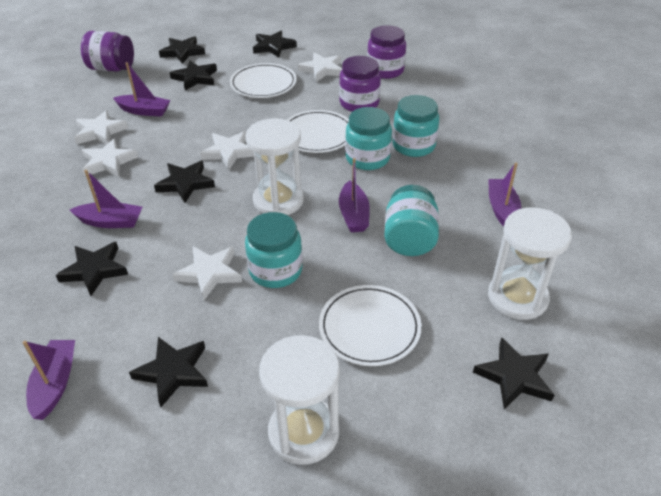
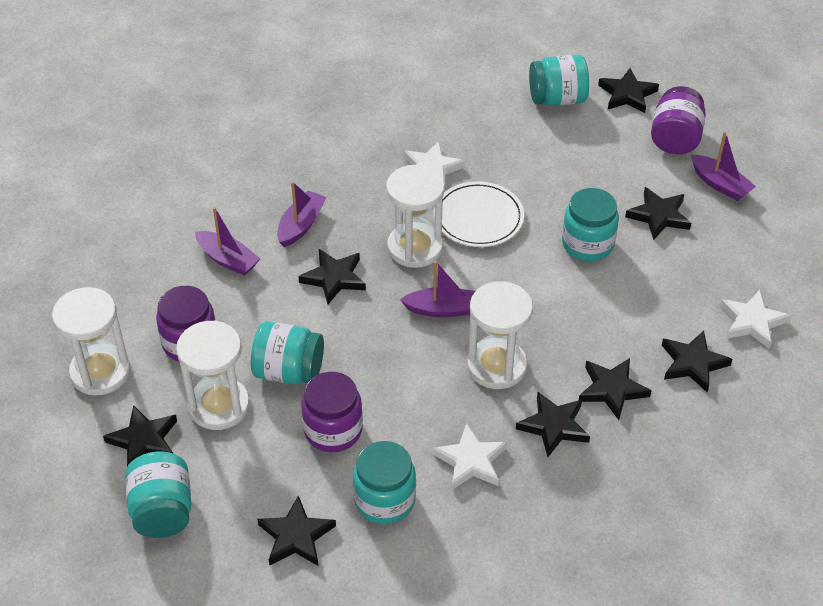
black star: 7 -> 8
purple boat: 5 -> 4
turquoise jar: 4 -> 5
white hourglass: 3 -> 4
white plate: 3 -> 1
white star: 5 -> 3

